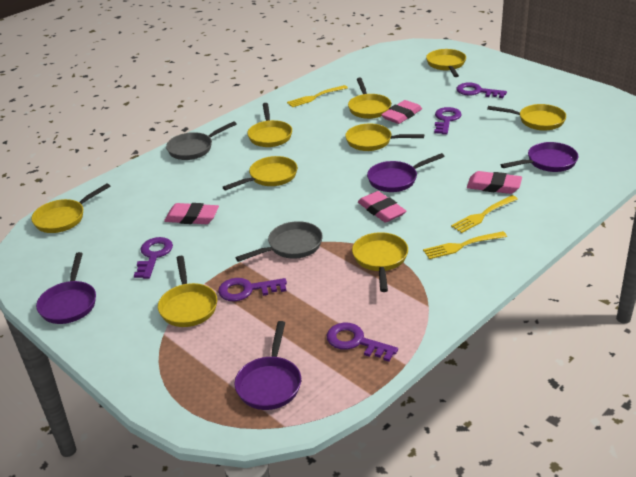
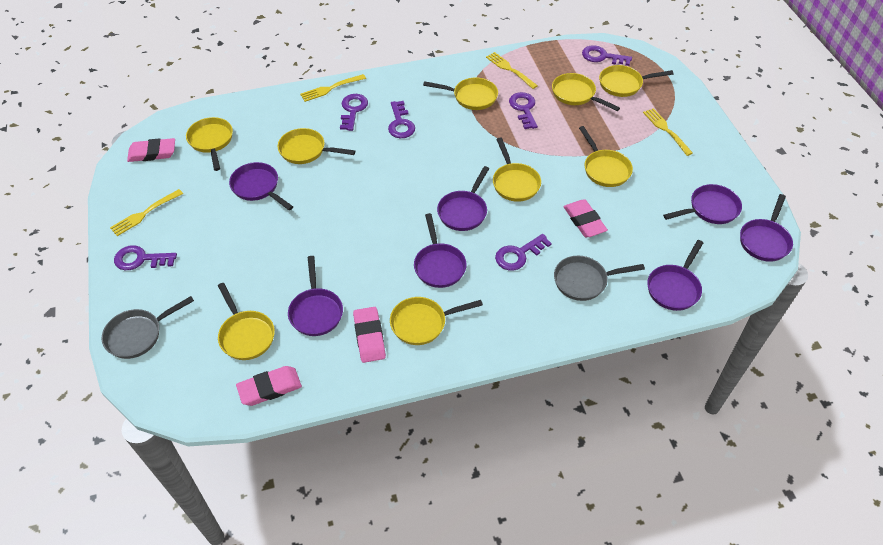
purple key: 5 -> 6
purple pan: 4 -> 7
yellow fork: 3 -> 4

